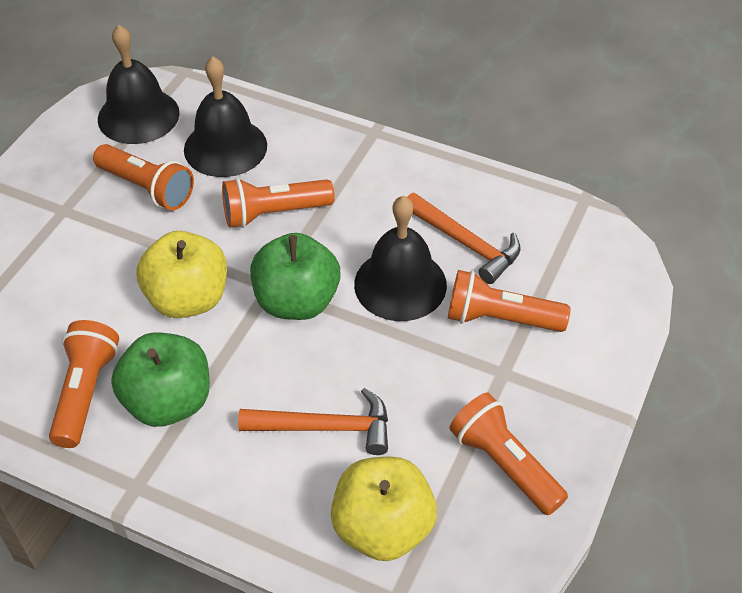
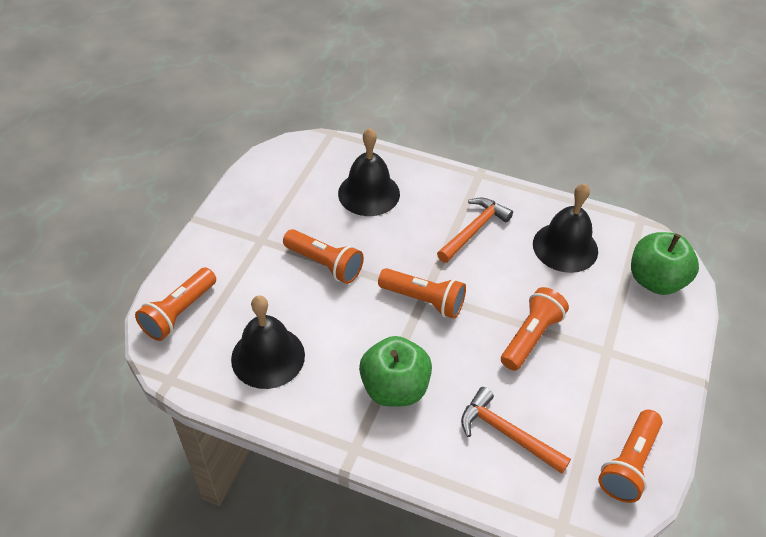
yellow apple: 2 -> 0

